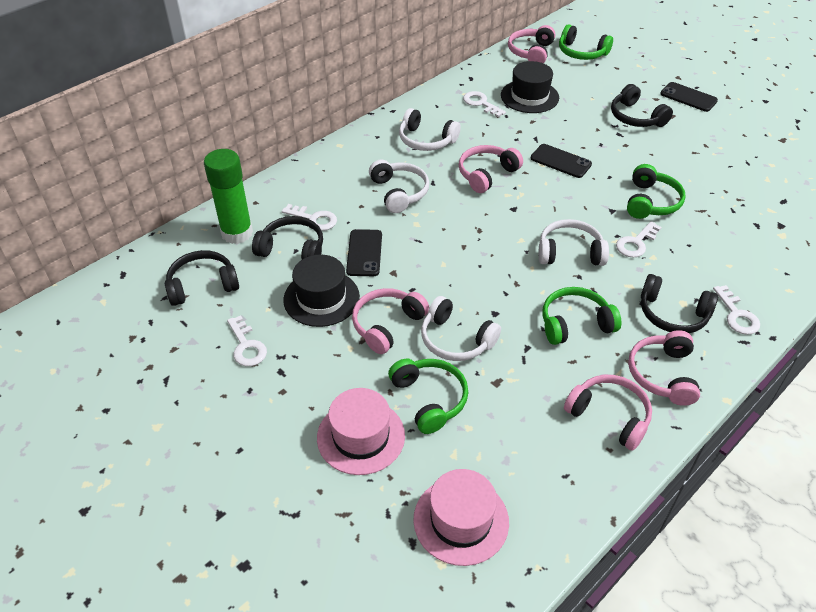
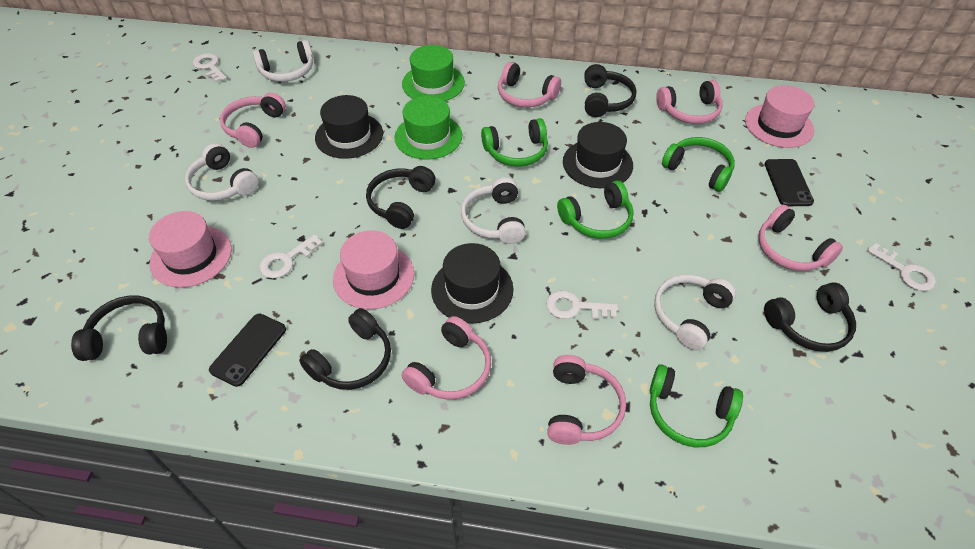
black hat: 2 -> 3
black headphones: 4 -> 5
black phone: 3 -> 2
green glue stick: 1 -> 0
green hat: 0 -> 2
pink hat: 2 -> 3
pink headphones: 5 -> 6
white key: 5 -> 4

